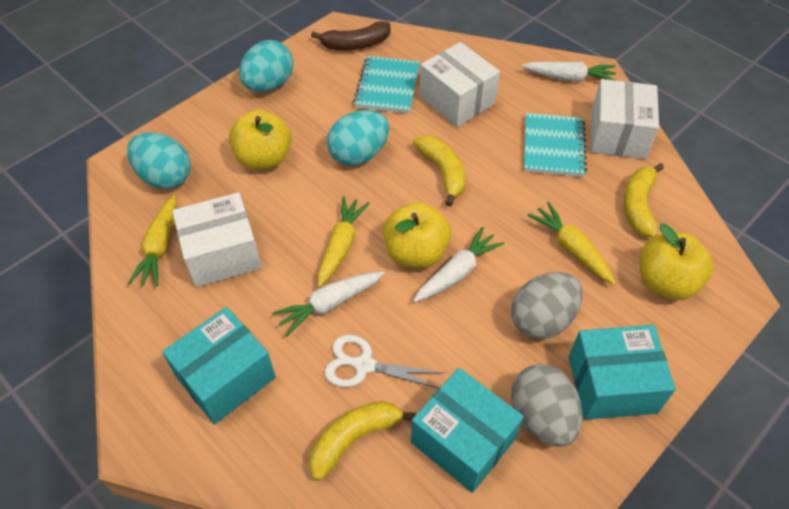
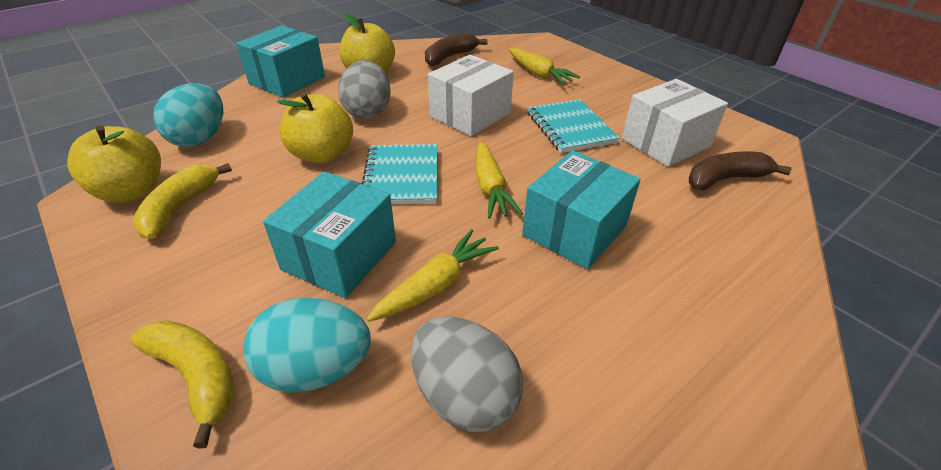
brown banana: 1 -> 2
turquoise egg: 3 -> 2
white box: 3 -> 2
white carrot: 3 -> 0
white scissors: 1 -> 0
yellow banana: 3 -> 2

